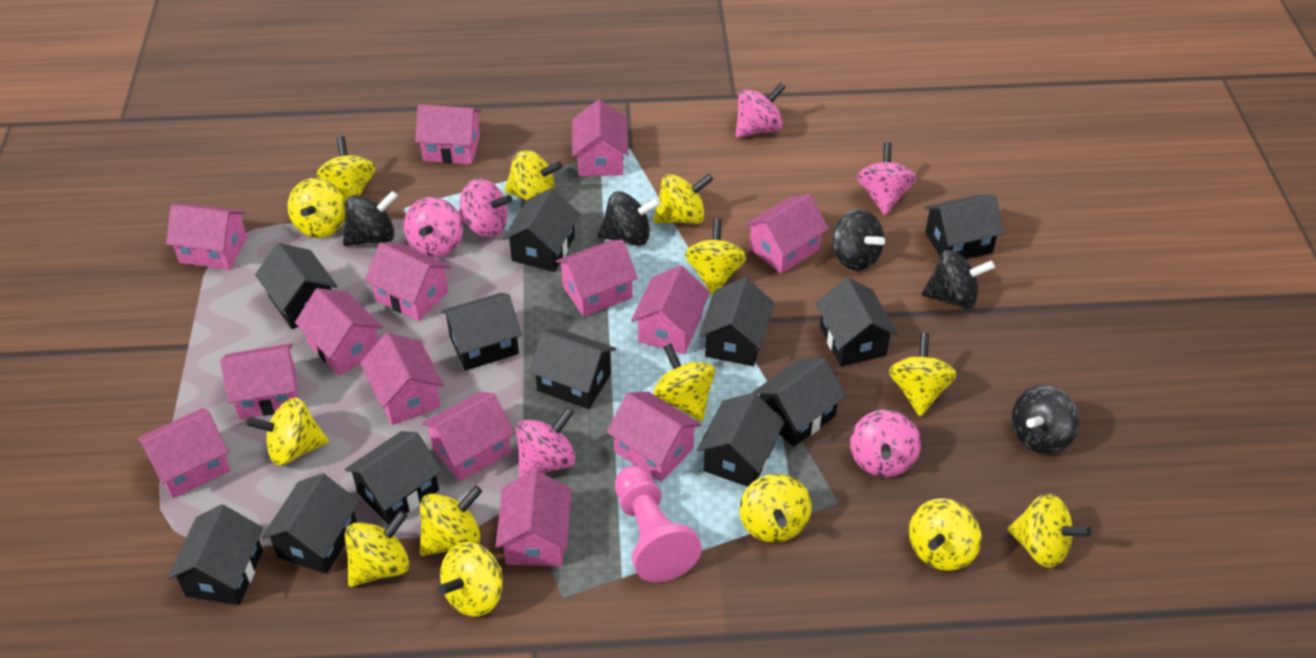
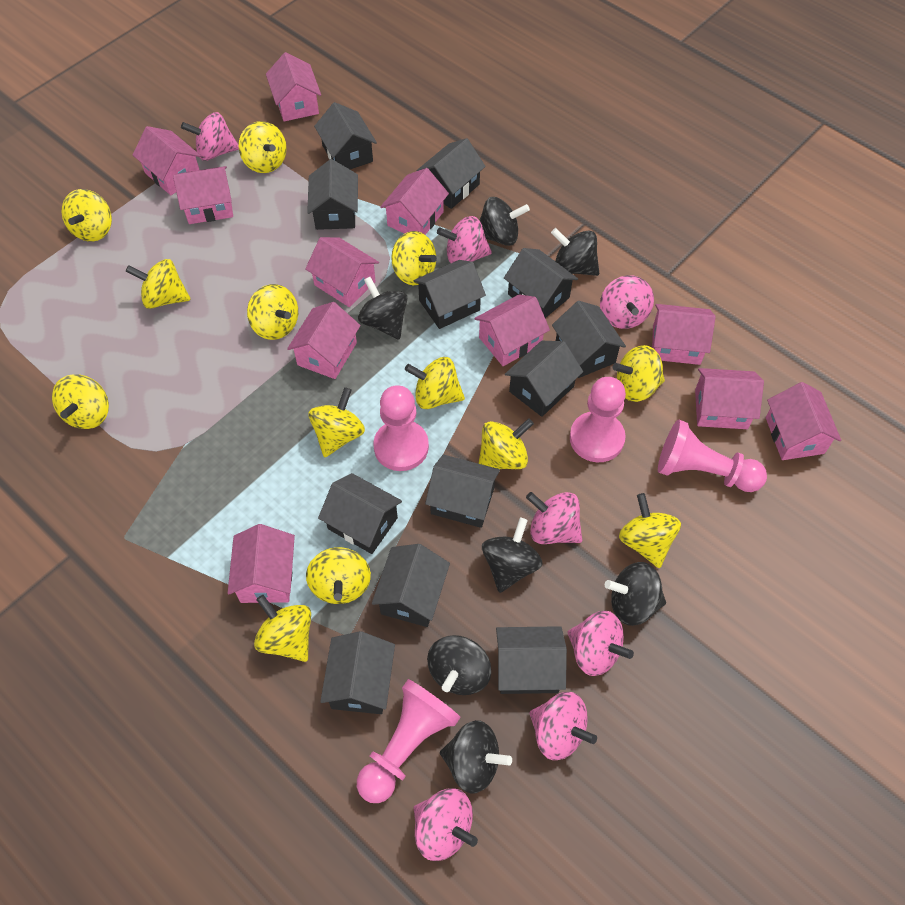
black spinning top: 5 -> 7
pink house: 14 -> 11
pink pawn: 1 -> 4
pink spinning top: 6 -> 7
yellow spinning top: 14 -> 13

